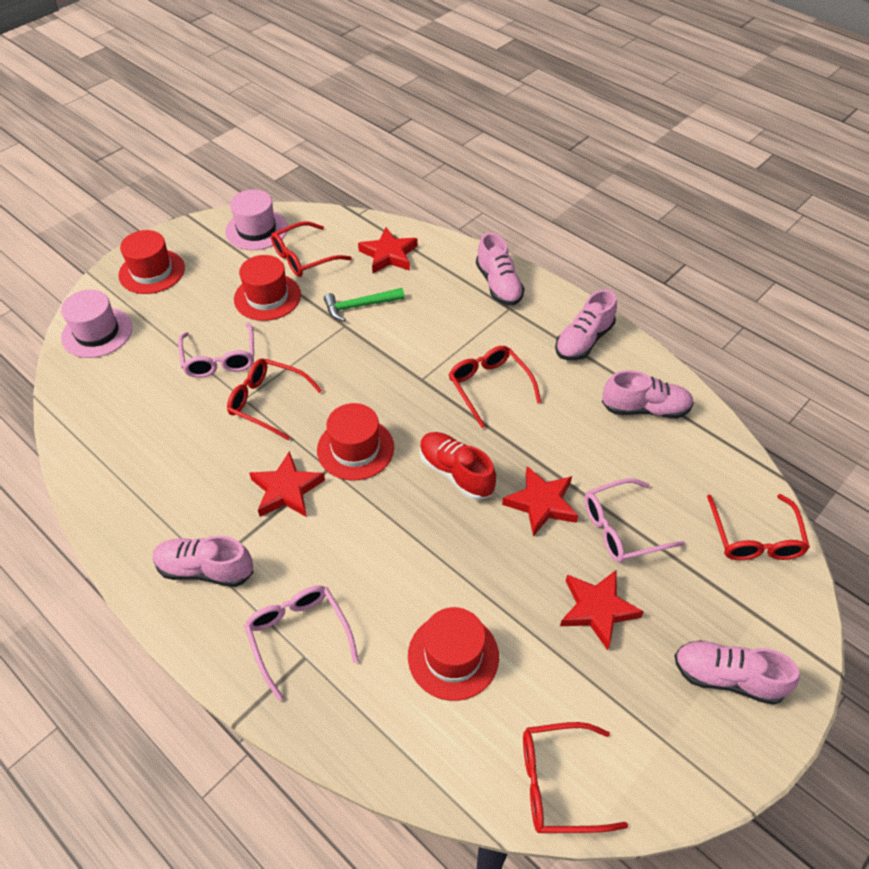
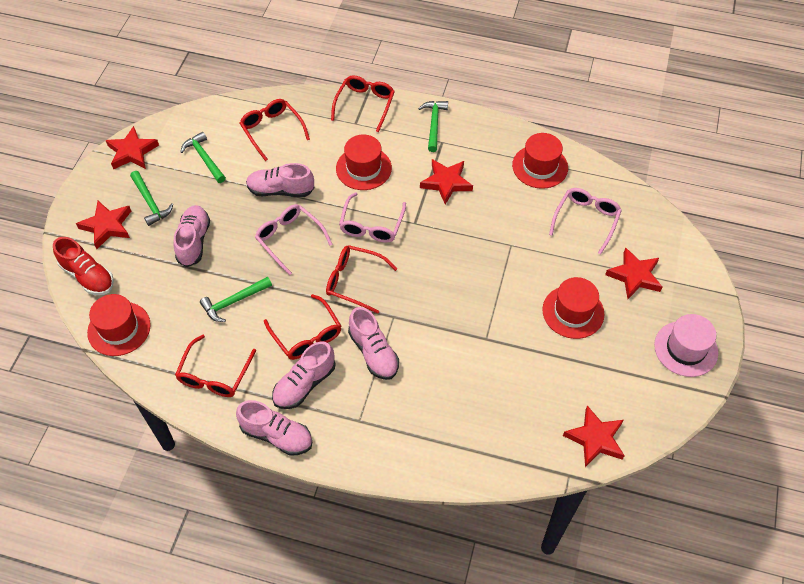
green hammer: 1 -> 4
pink hat: 2 -> 1
red star: 4 -> 5

